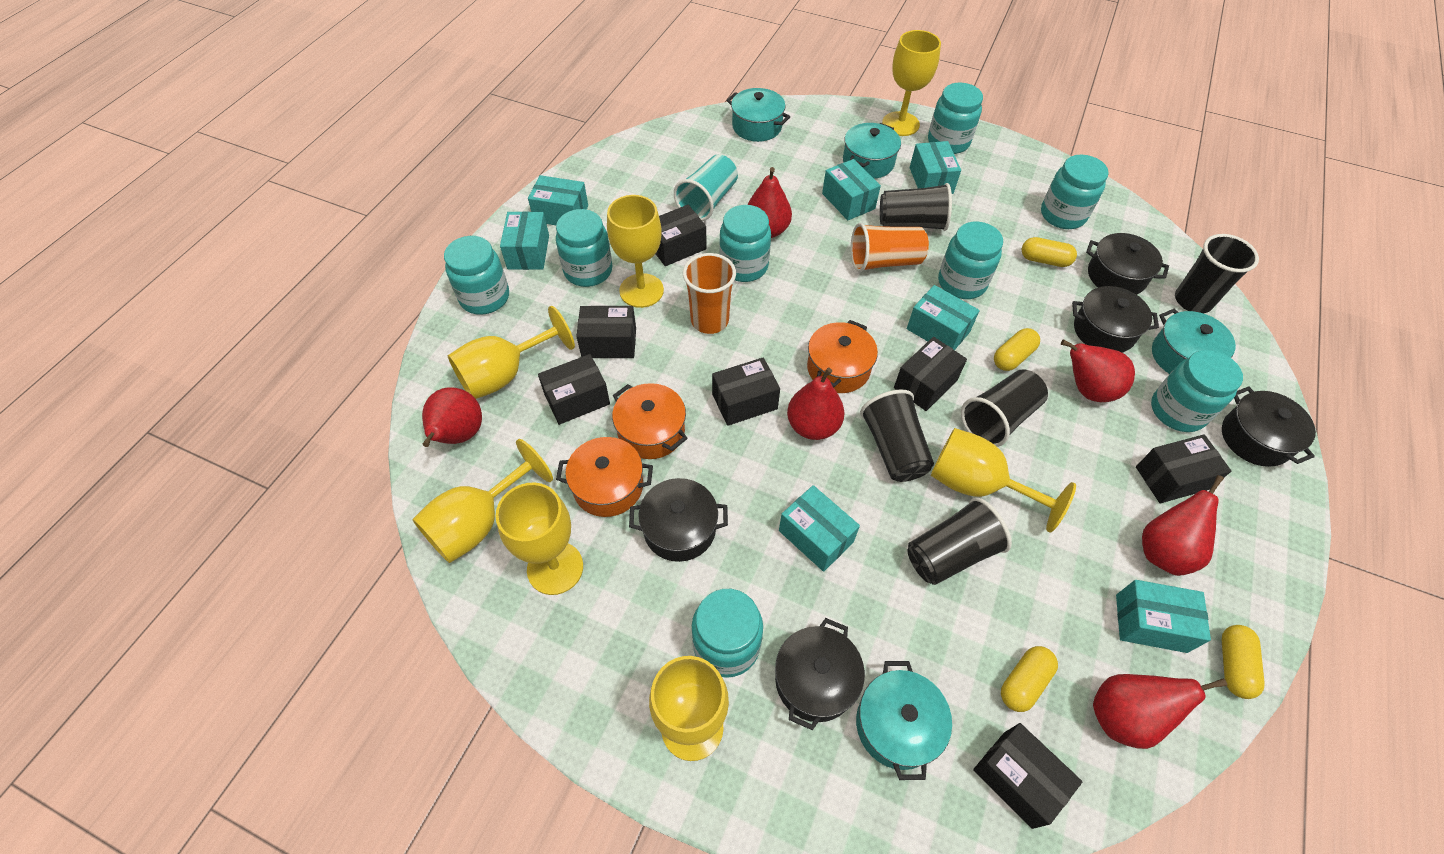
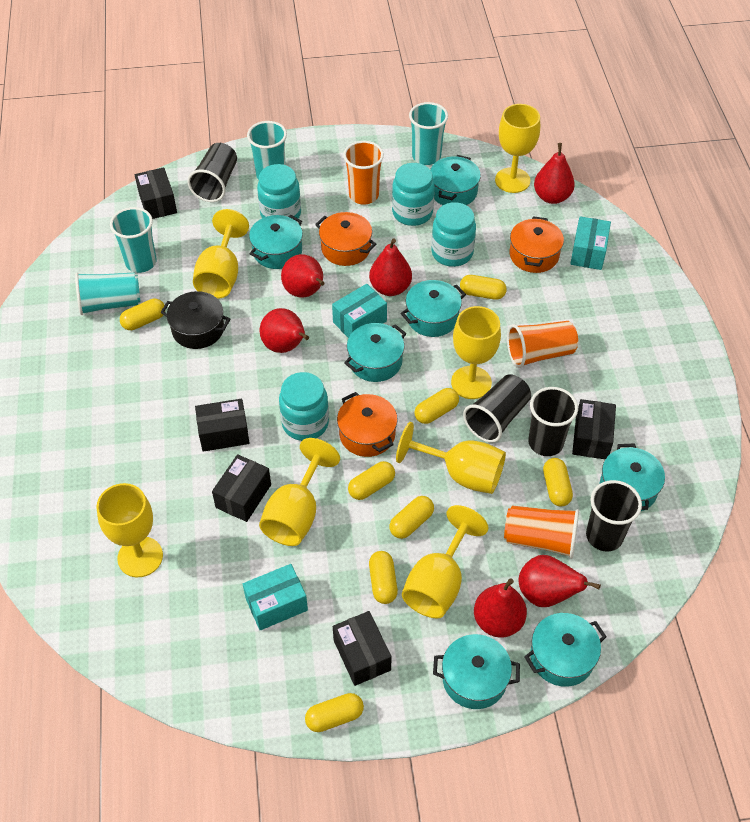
black box: 7 -> 5
black cup: 5 -> 4
black pot: 5 -> 1
orange cup: 2 -> 3
turquoise box: 7 -> 3
turquoise cup: 1 -> 4
turquoise jar: 8 -> 4
turquoise pot: 4 -> 7
yellow capsule: 4 -> 8

